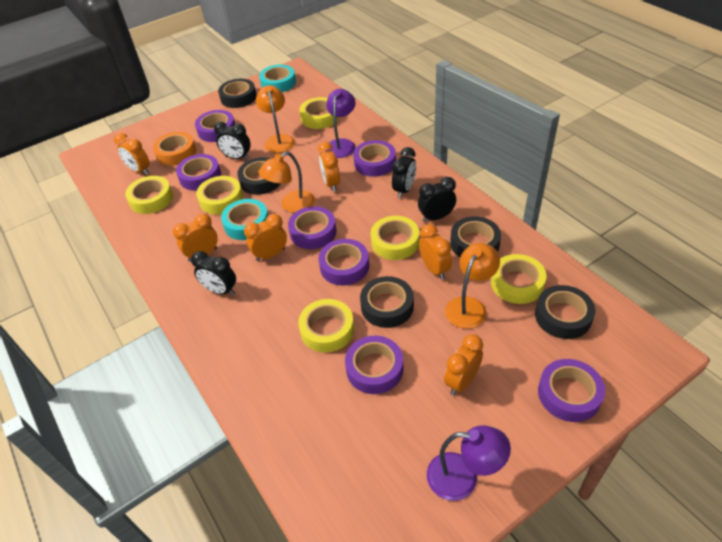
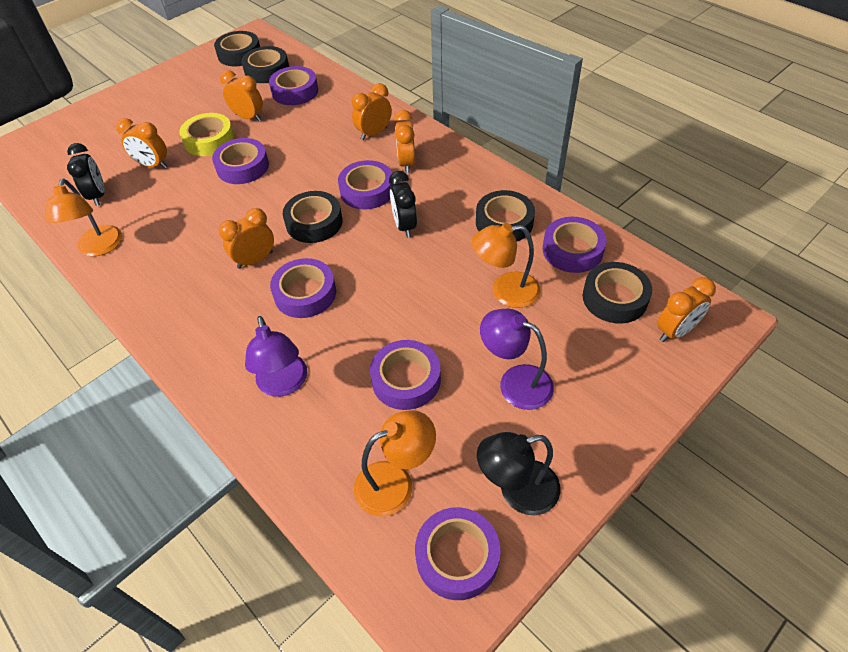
black clock: 4 -> 2
black lamp: 0 -> 1
orange tape: 1 -> 0
turquoise tape: 2 -> 0
yellow tape: 6 -> 1

